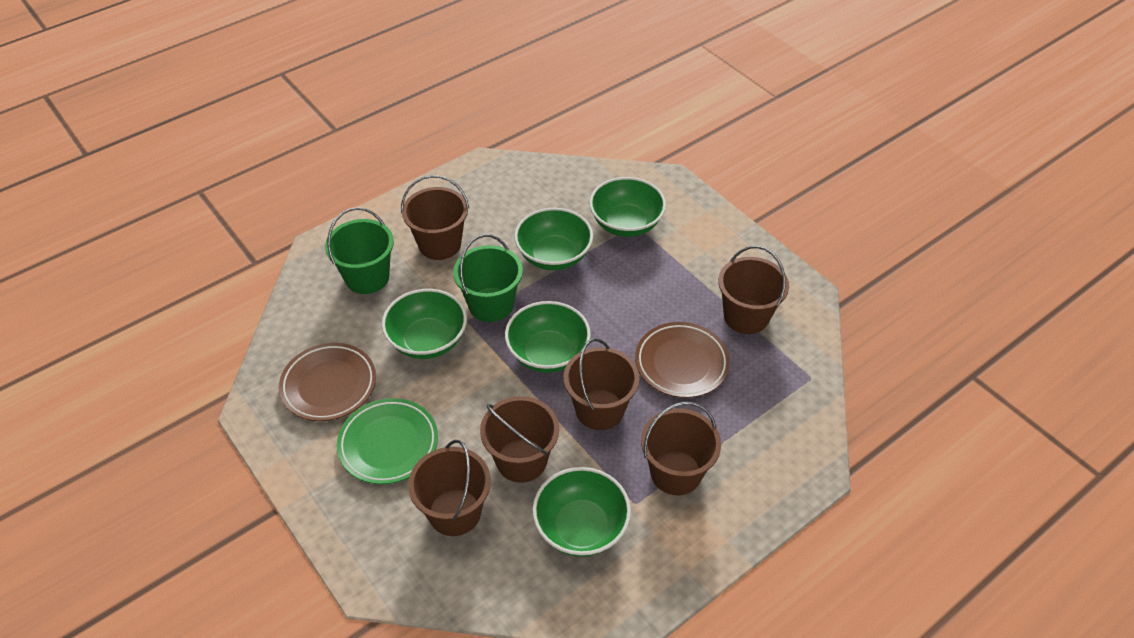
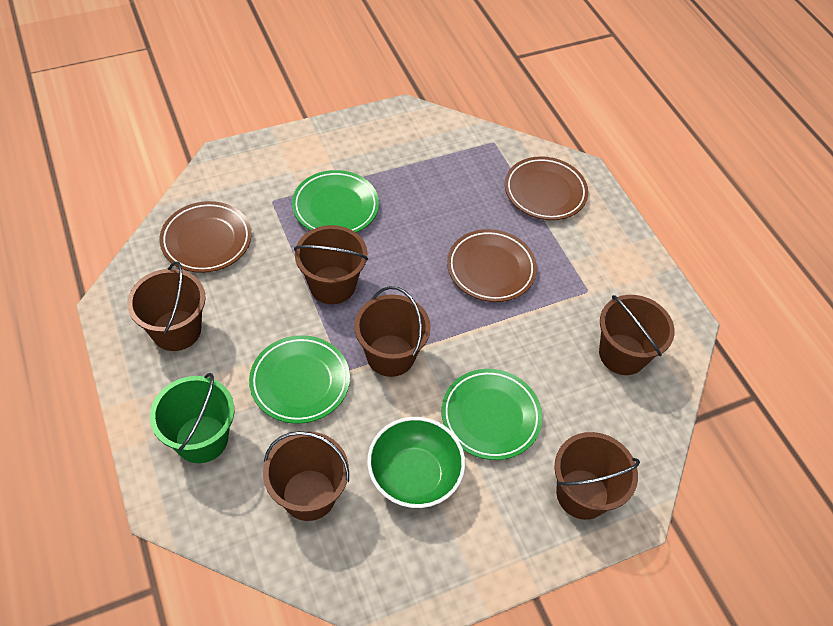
brown plate: 2 -> 3
green bowl: 5 -> 1
green bucket: 2 -> 1
green plate: 1 -> 3

